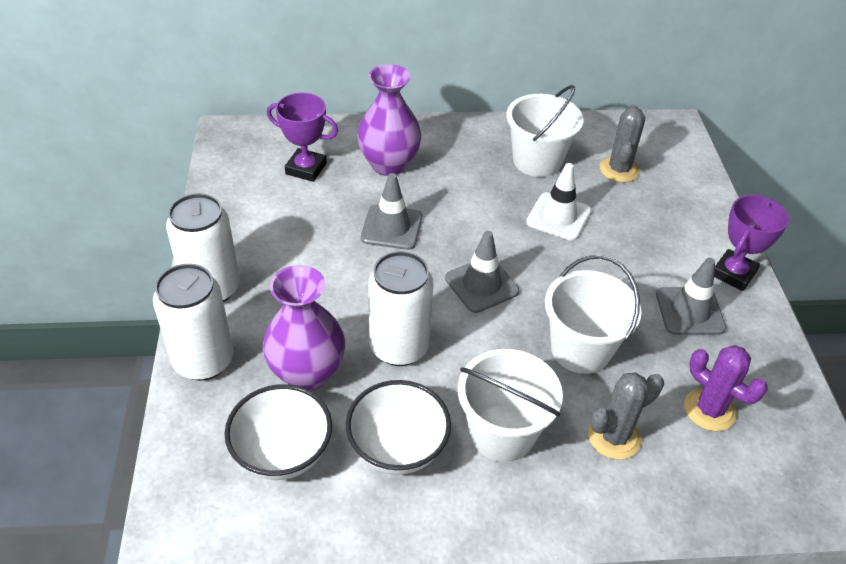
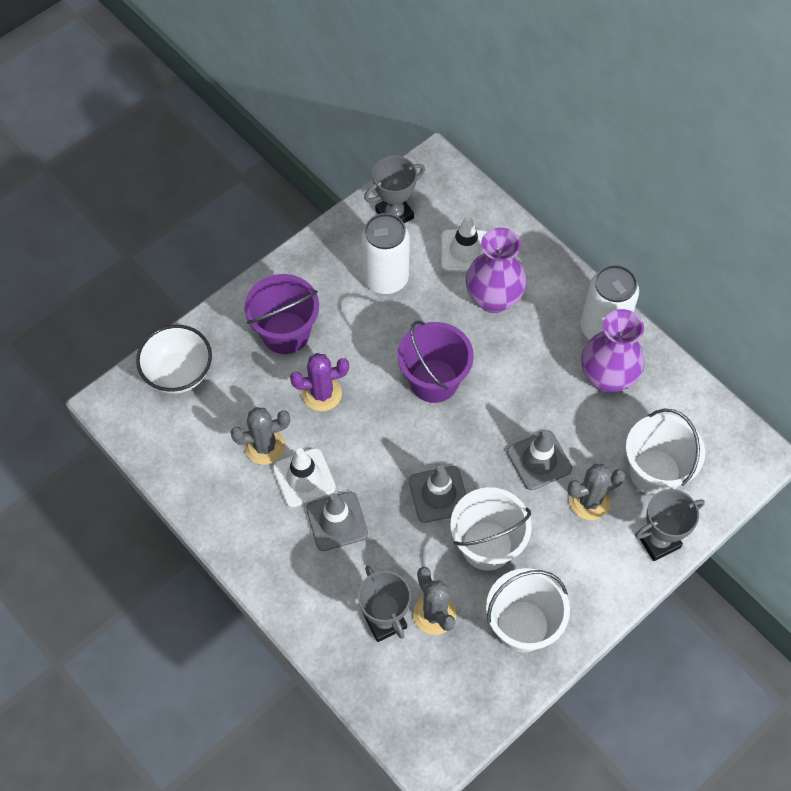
grey cactus: 2 -> 3
grey trophy: 0 -> 3
purple bucket: 0 -> 2
purple trophy: 2 -> 0
white bowl: 2 -> 1
white can: 3 -> 2
white traffic cone: 1 -> 2

